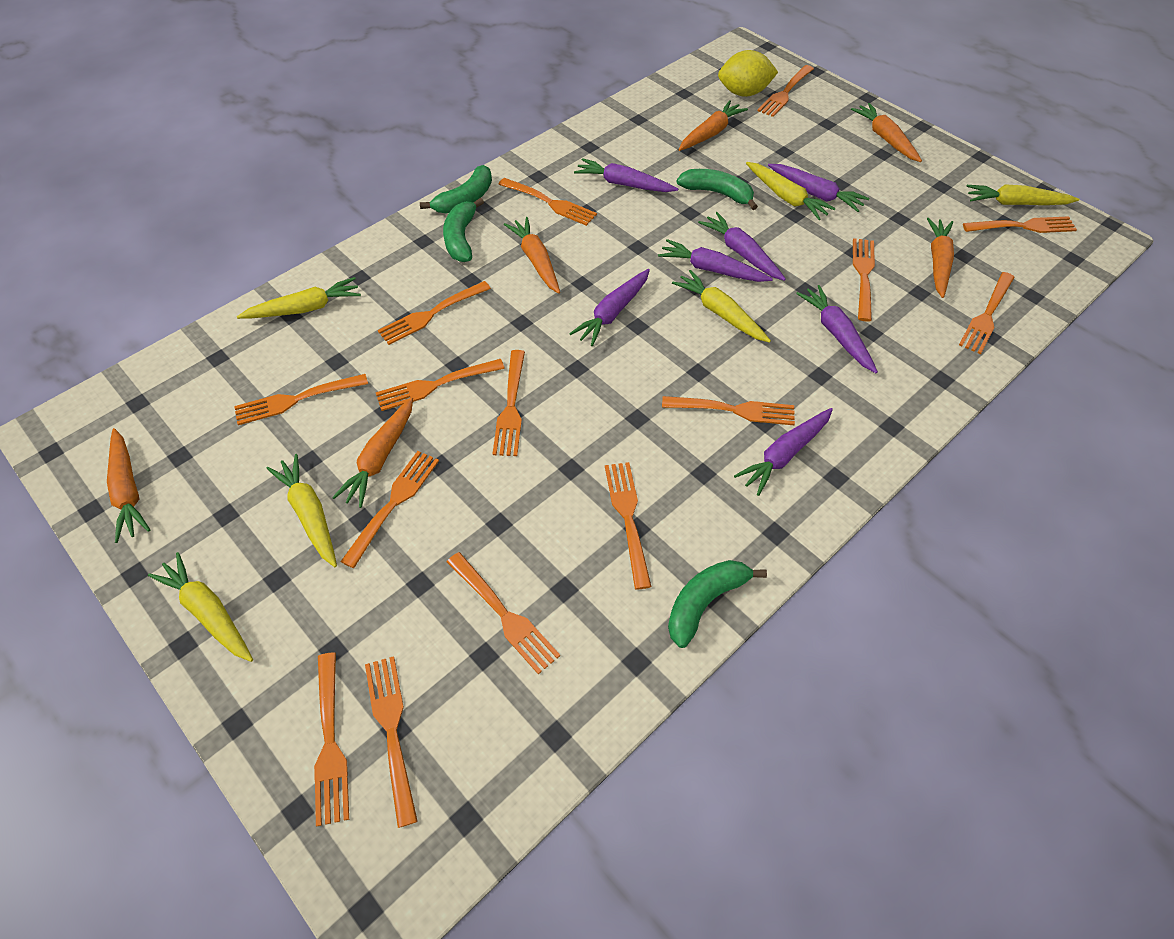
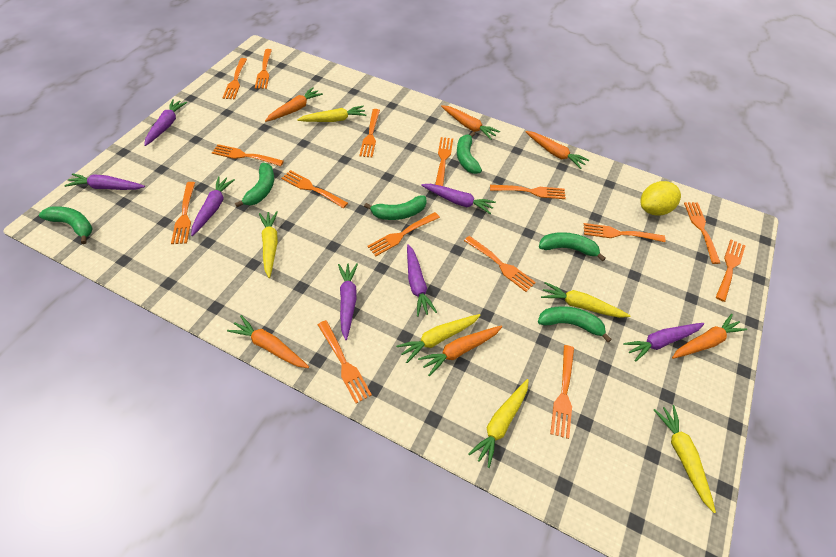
green banana: 4 -> 6

